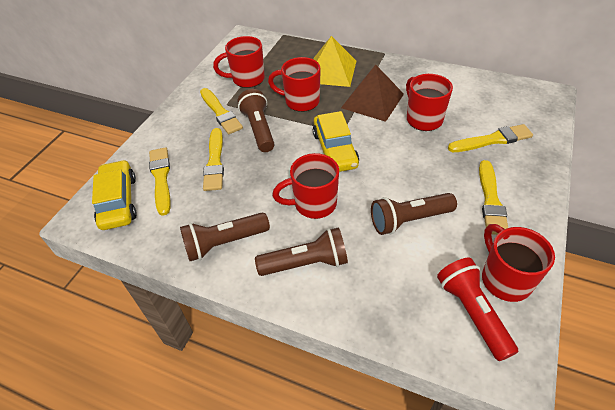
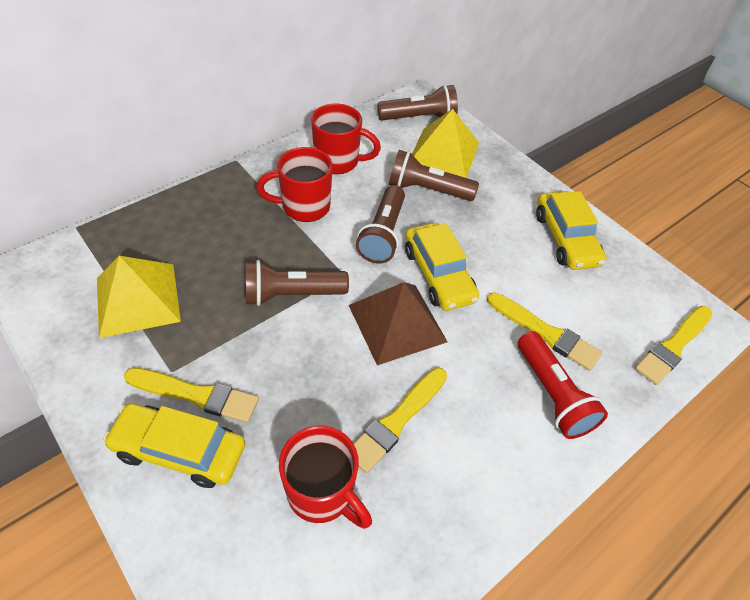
red mug: 5 -> 3
yellow brush: 5 -> 4
yellow car: 2 -> 3
yellow pyramid: 1 -> 2

